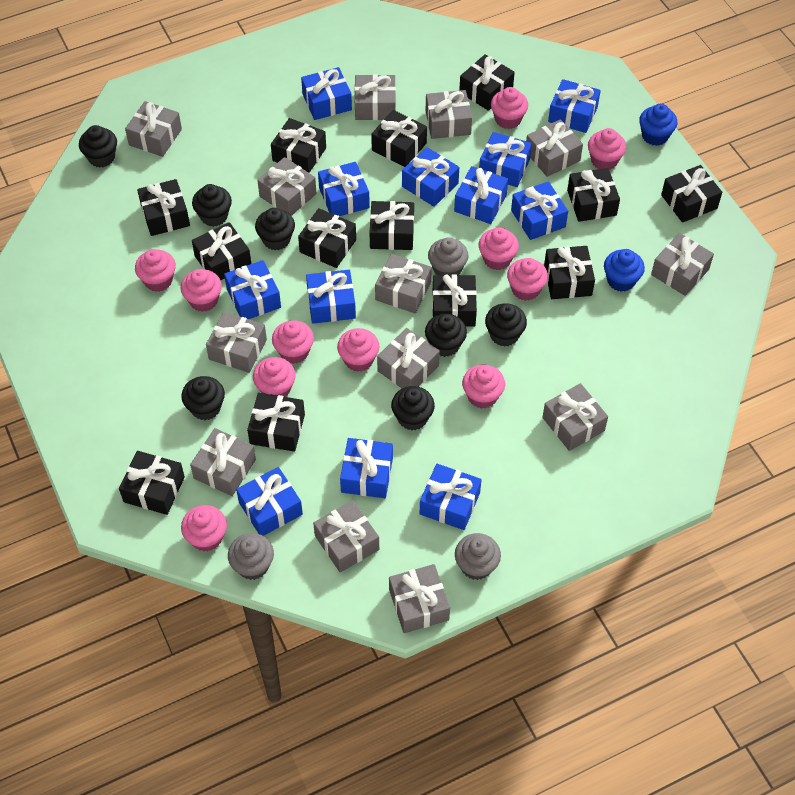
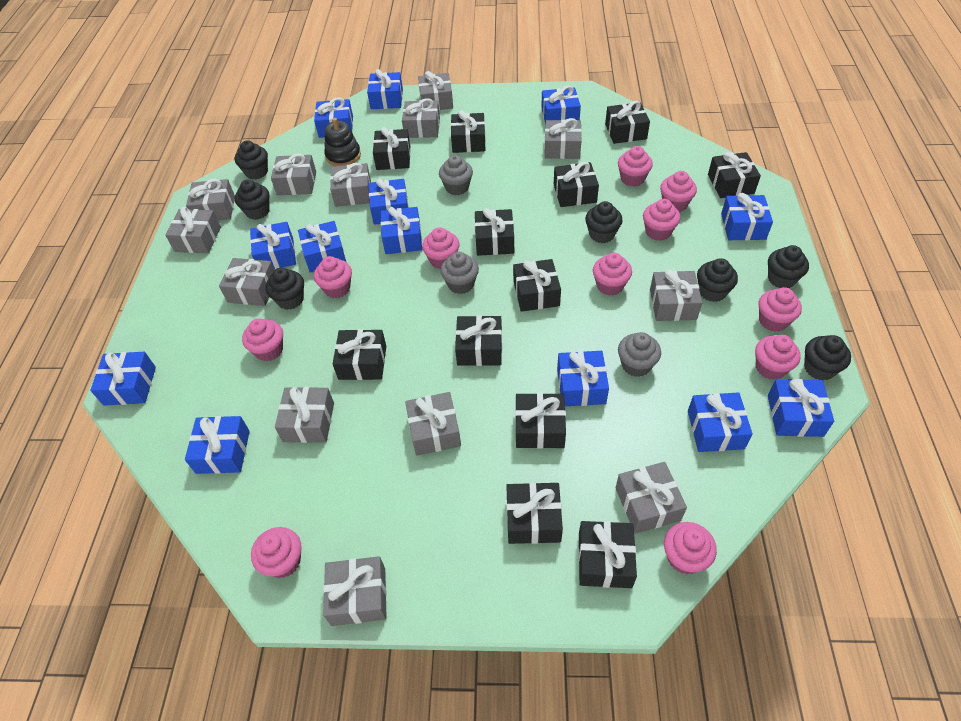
black gift: 13 -> 12
black stacking toy: 0 -> 1
blue cupcake: 2 -> 0
blue gift: 12 -> 13

